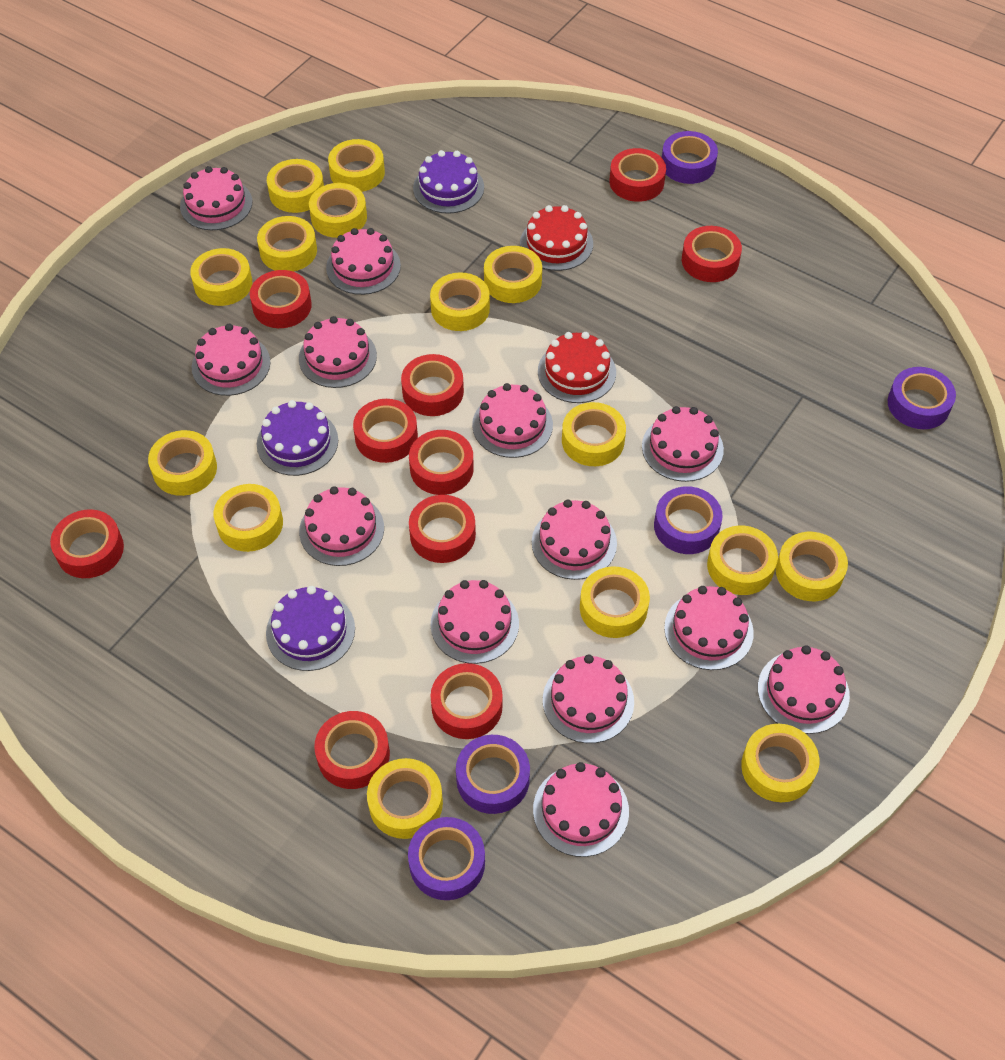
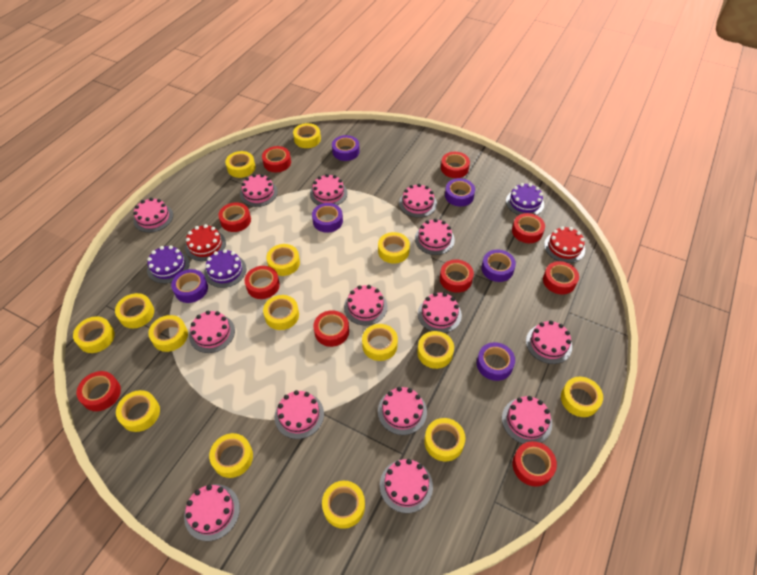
pink cake: 13 -> 14
purple tape: 5 -> 6

